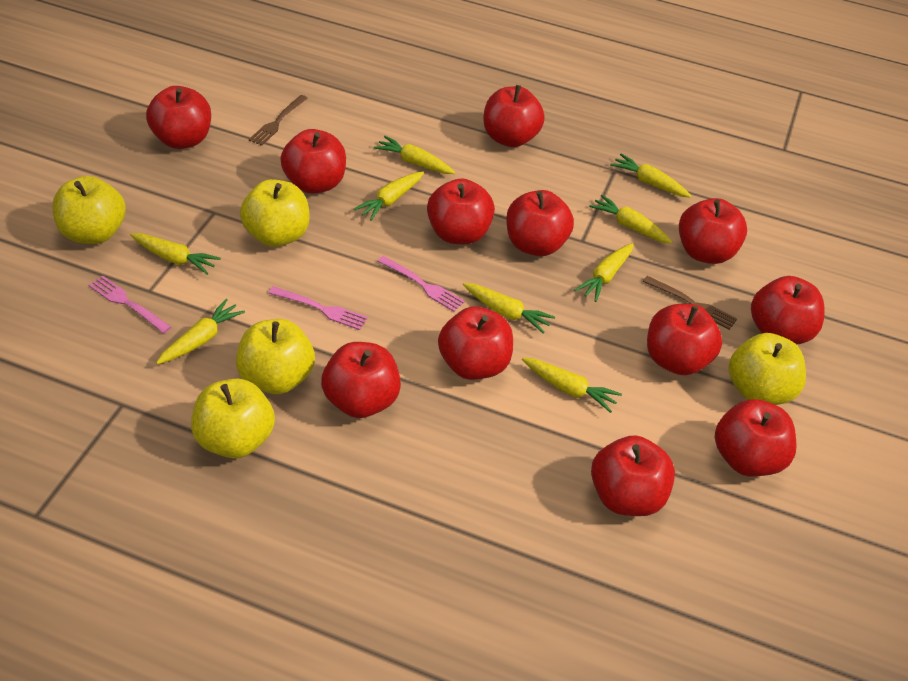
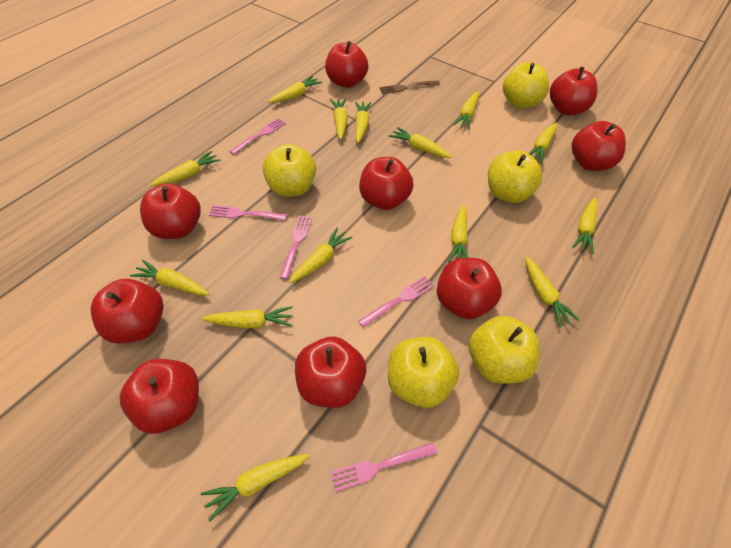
brown fork: 2 -> 1
pink fork: 3 -> 5
red apple: 12 -> 9
yellow carrot: 9 -> 14

